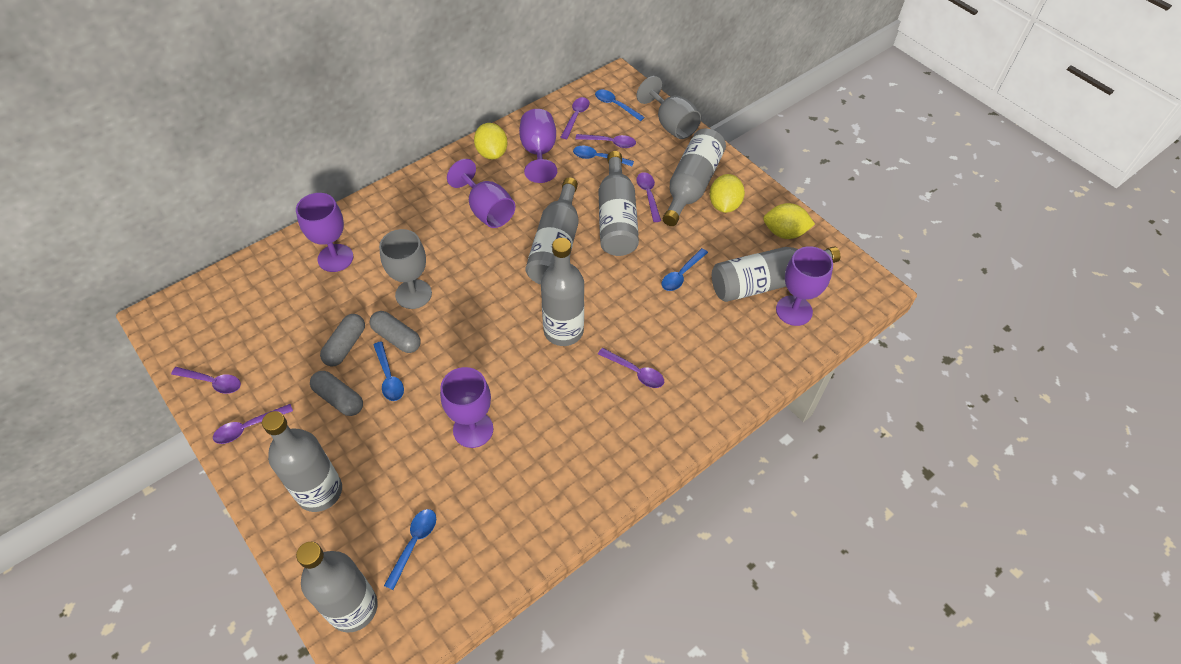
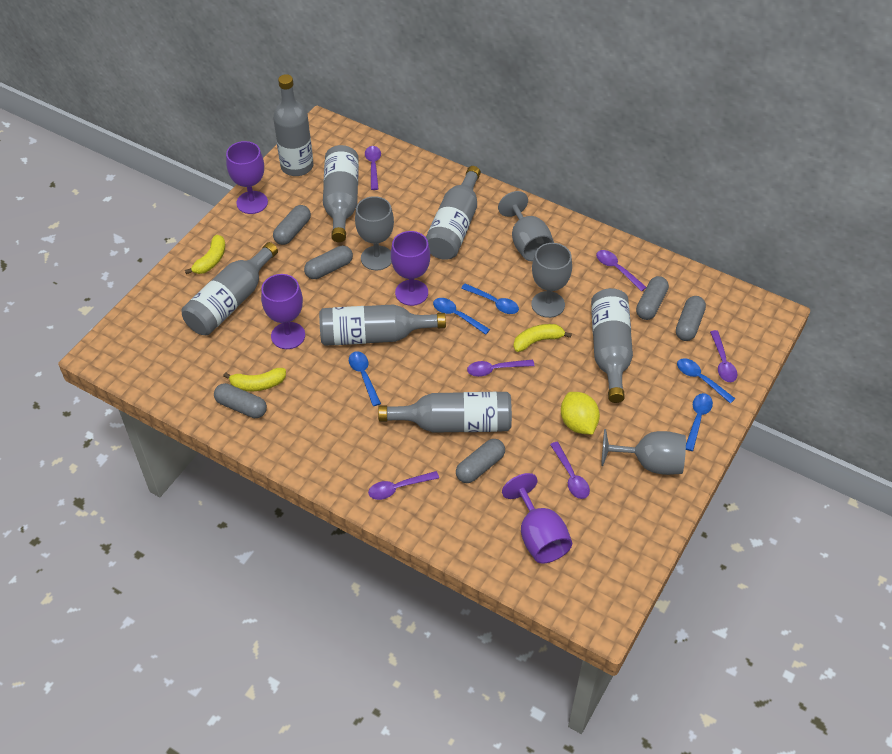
grey capsule: 3 -> 6
grey goblet: 2 -> 4
purple goblet: 5 -> 4
yellow banana: 0 -> 3
yellow lemon: 3 -> 1

